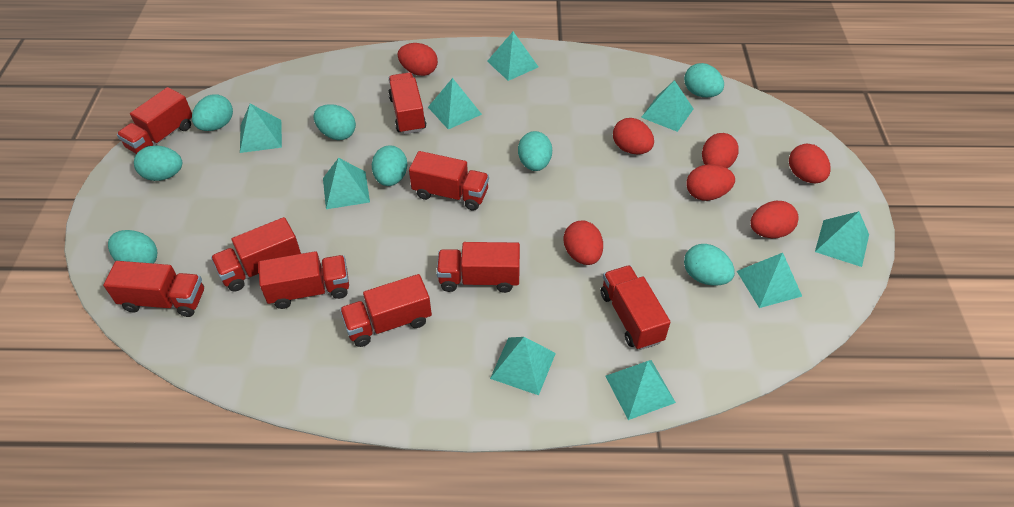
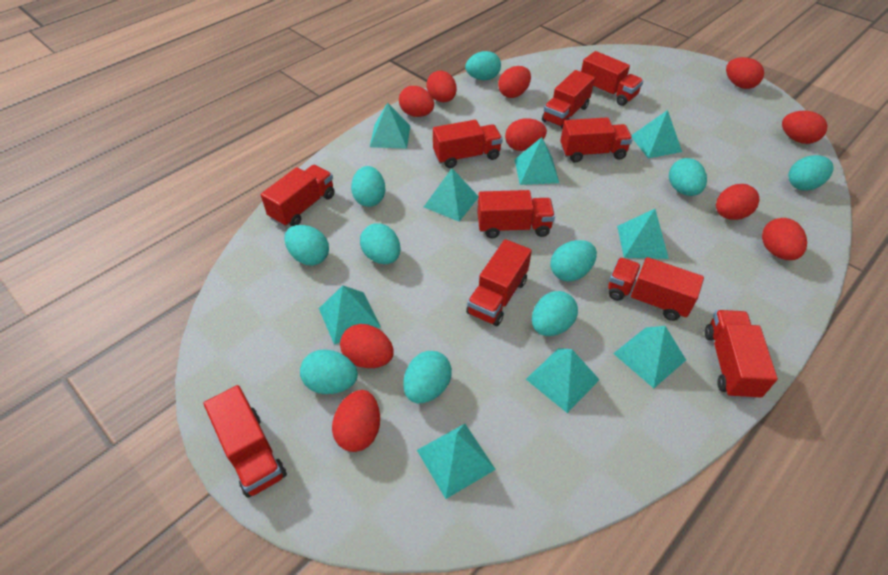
red egg: 7 -> 10
red truck: 9 -> 10
turquoise egg: 8 -> 10

